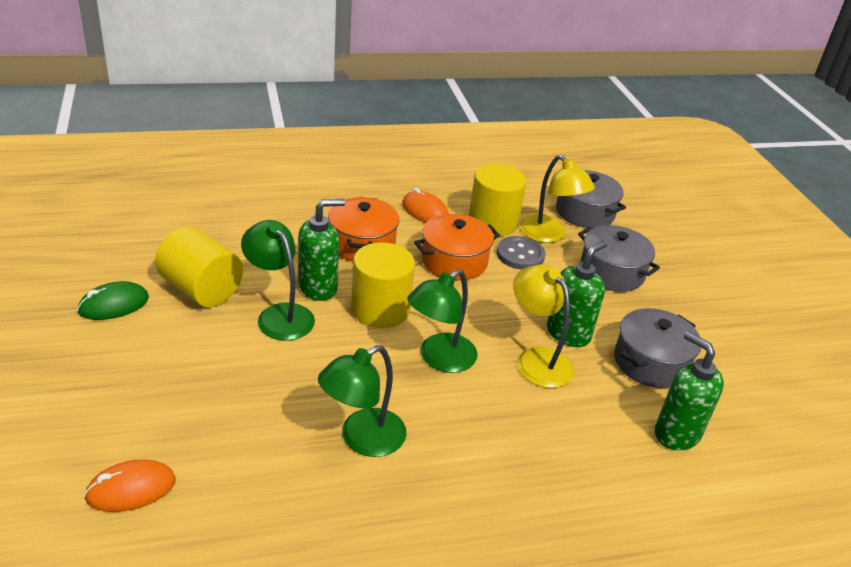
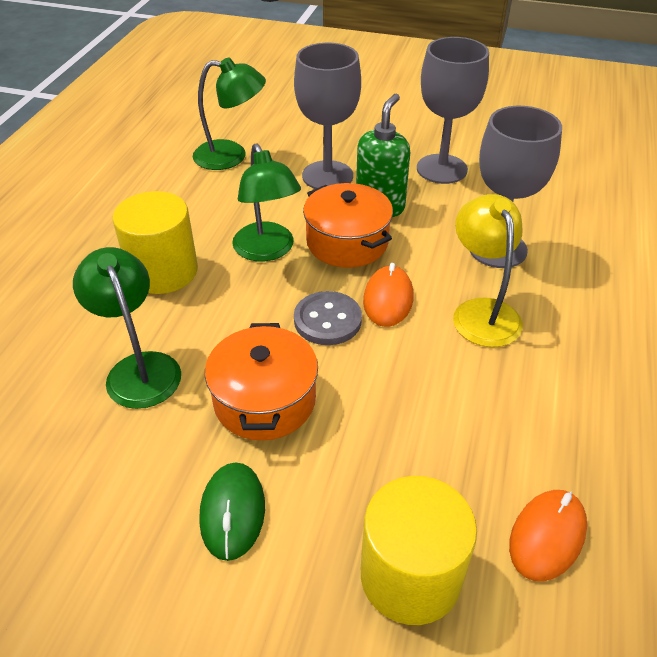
green soap dispenser: 3 -> 1
grey goblet: 0 -> 3
grey pot: 3 -> 0
yellow cylinder: 3 -> 2
yellow lamp: 2 -> 1

